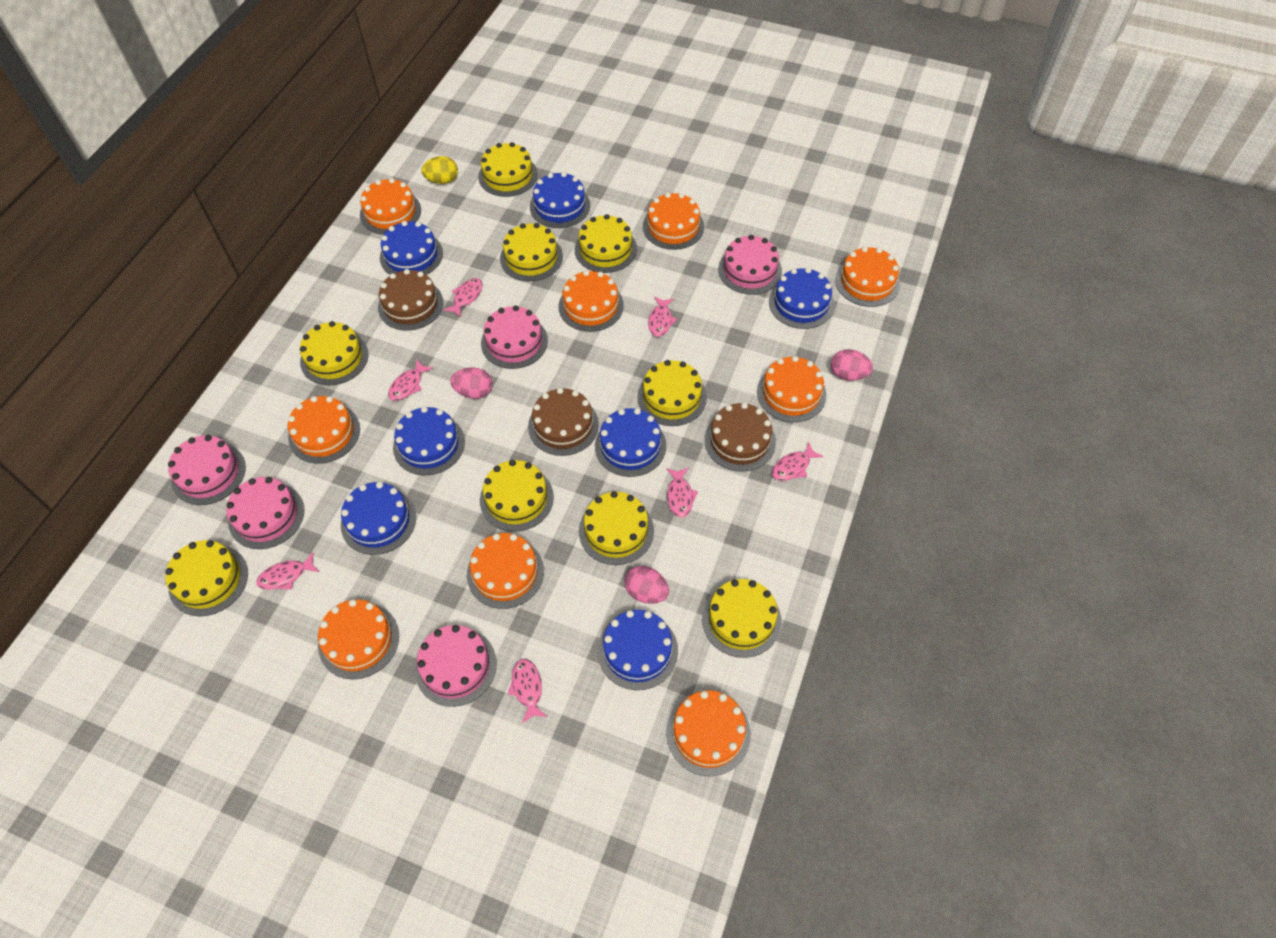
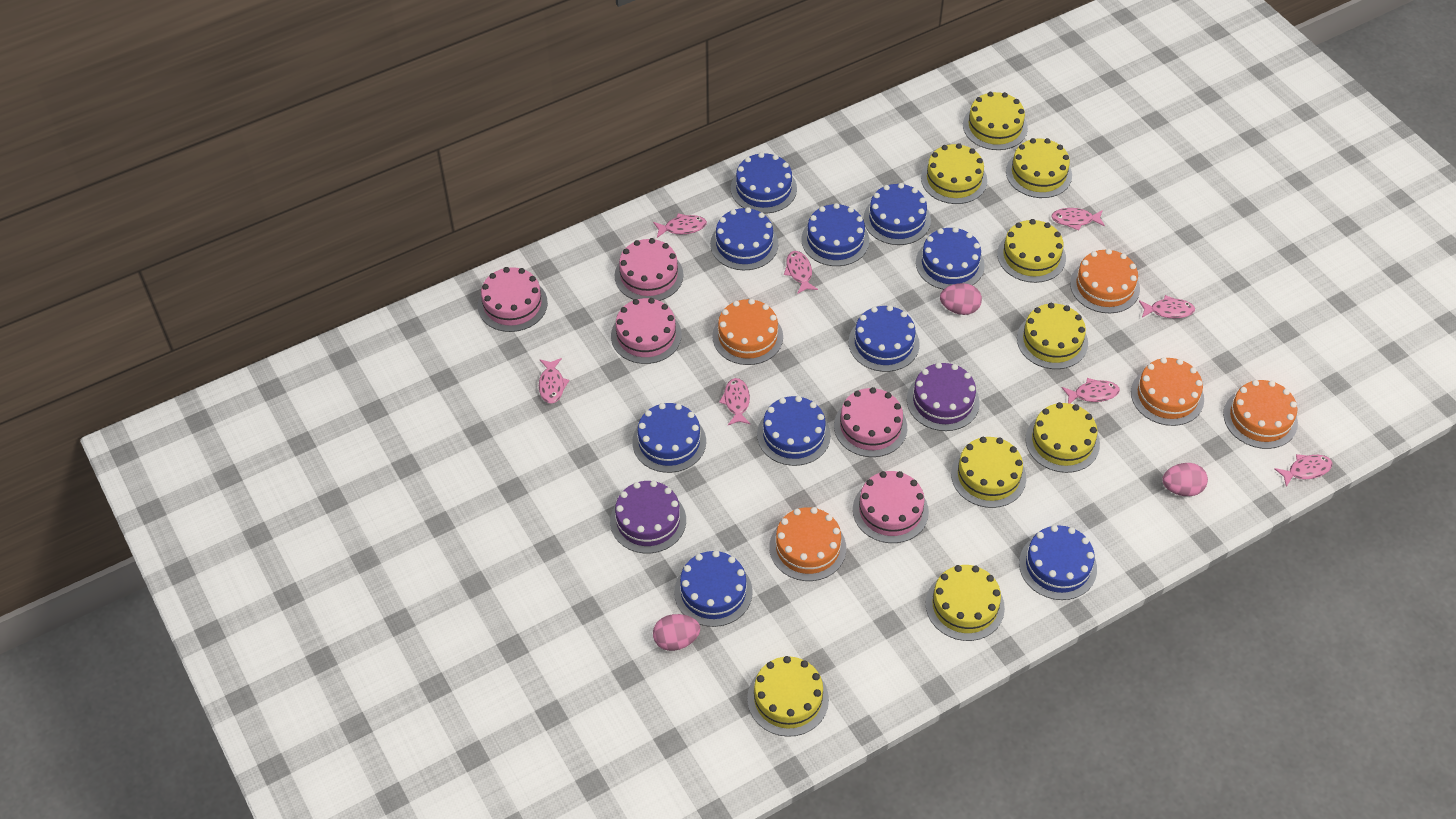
blue cake: 7 -> 10
brown cake: 3 -> 0
orange cake: 9 -> 5
pink fish: 7 -> 8
purple cake: 0 -> 2
yellow egg: 1 -> 0

